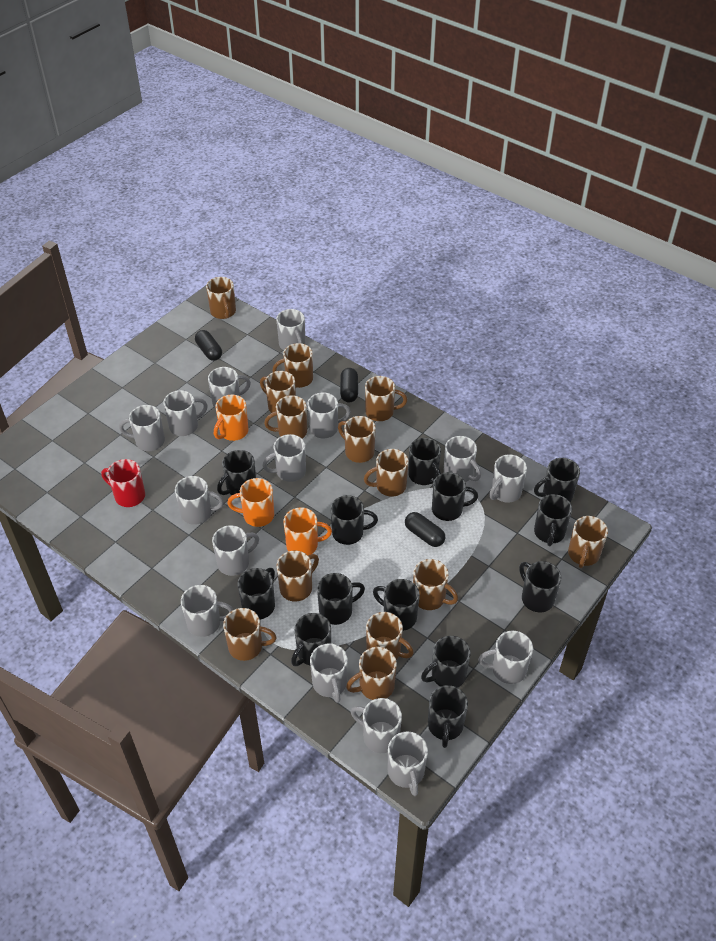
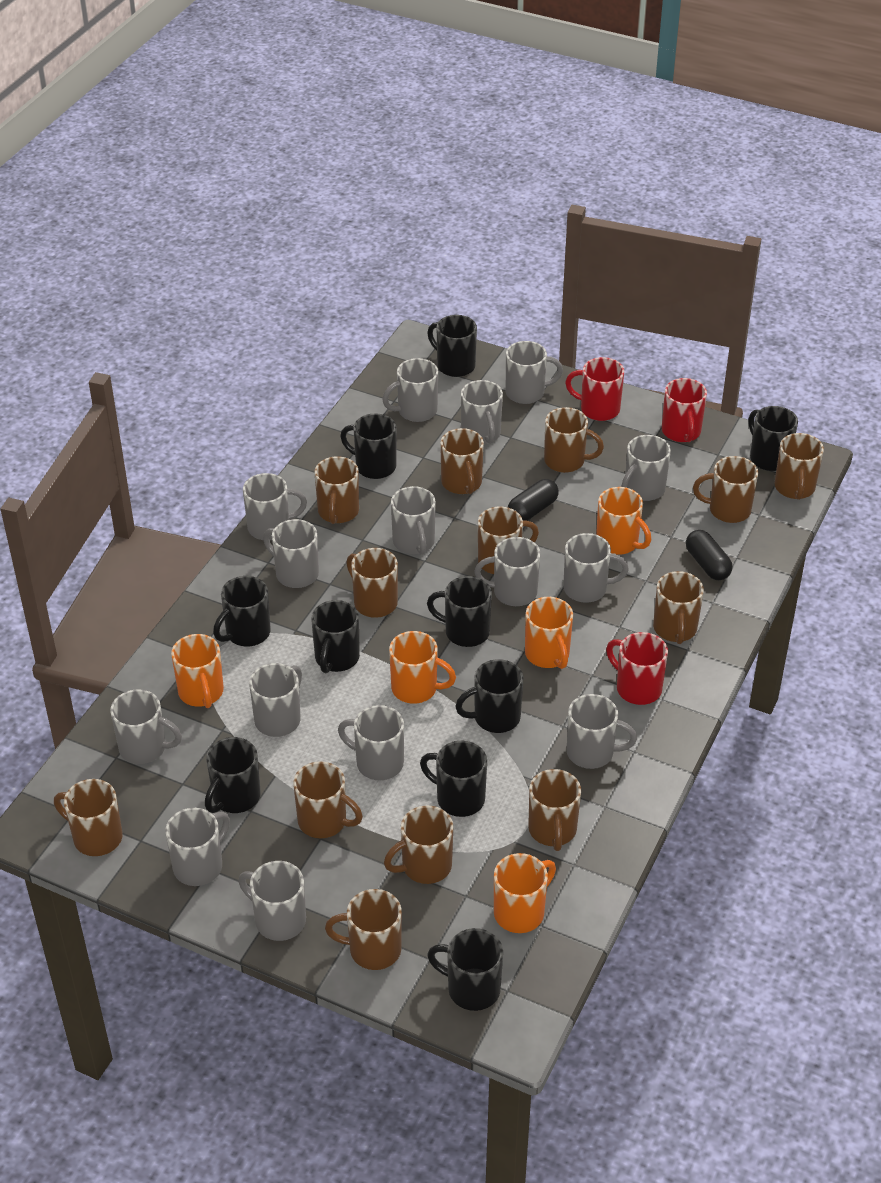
black capsule: 3 -> 2
black mug: 13 -> 10
orange mug: 3 -> 5
red mug: 1 -> 3

